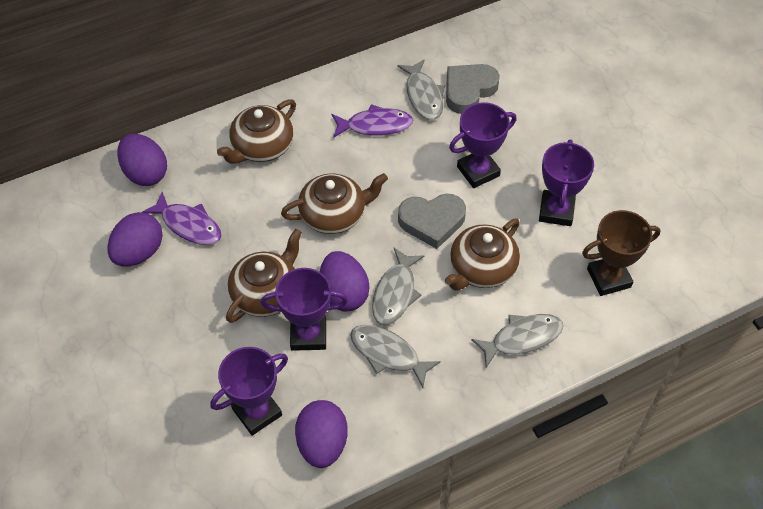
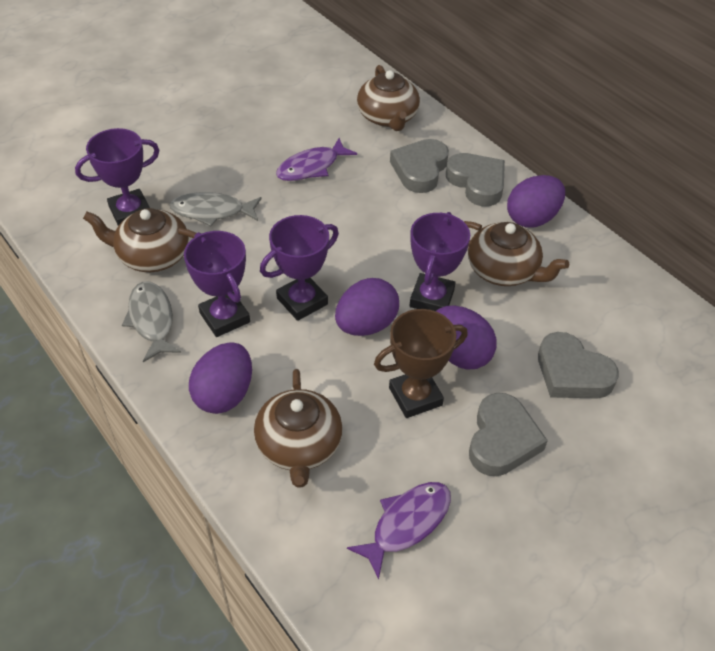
grey fish: 4 -> 2
grey heart: 2 -> 4

